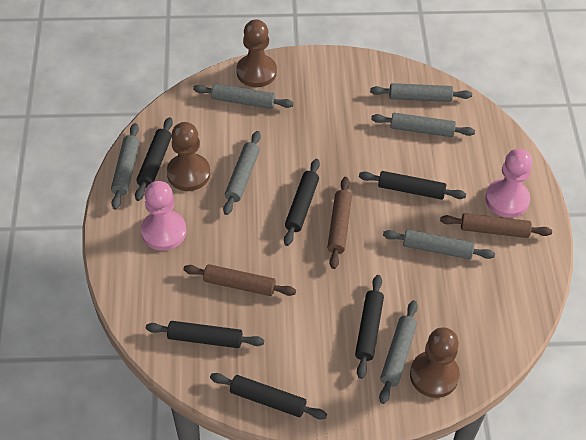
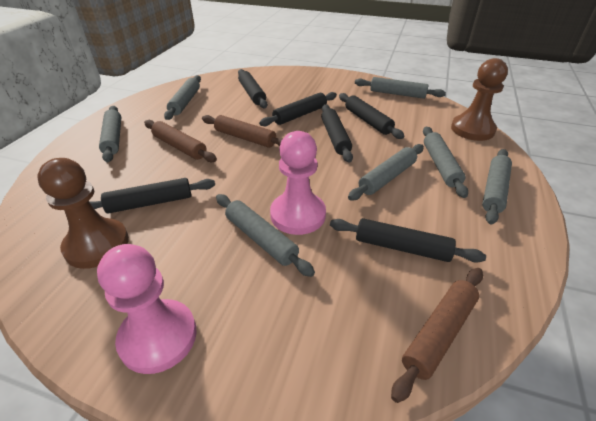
brown pawn: 3 -> 2

